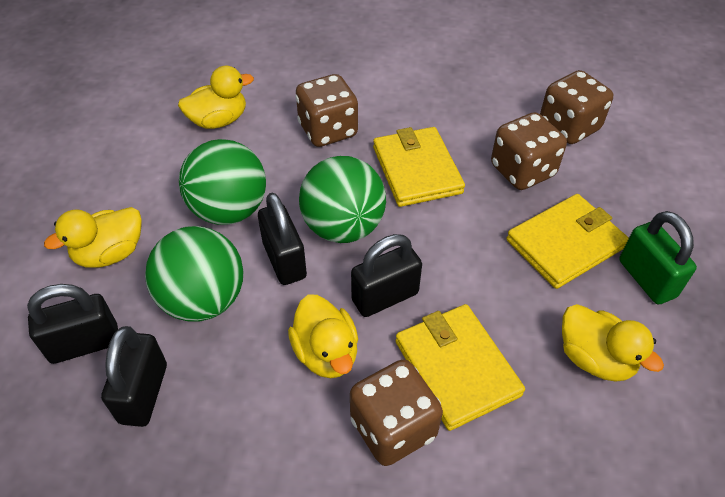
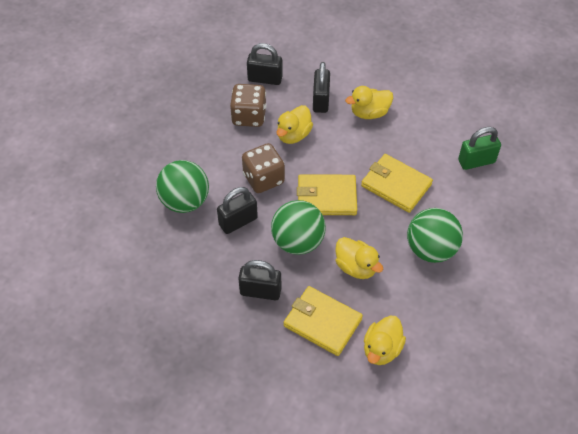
brown dice: 4 -> 2

